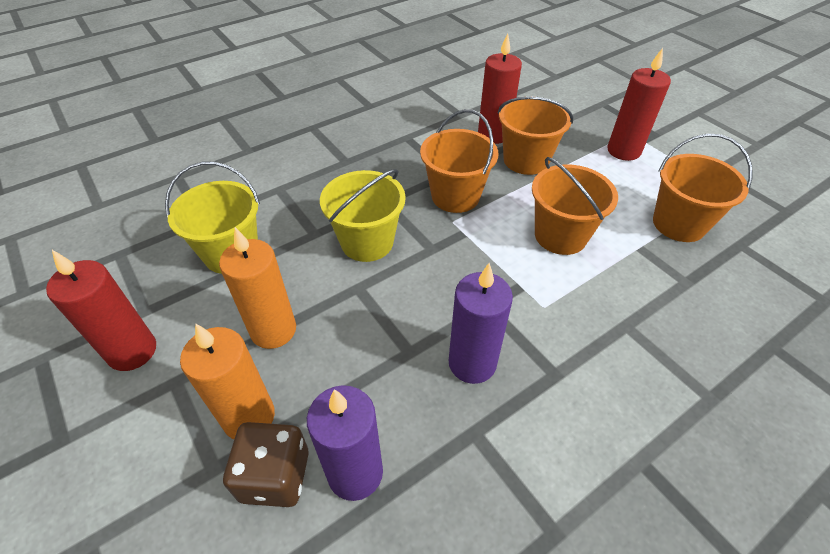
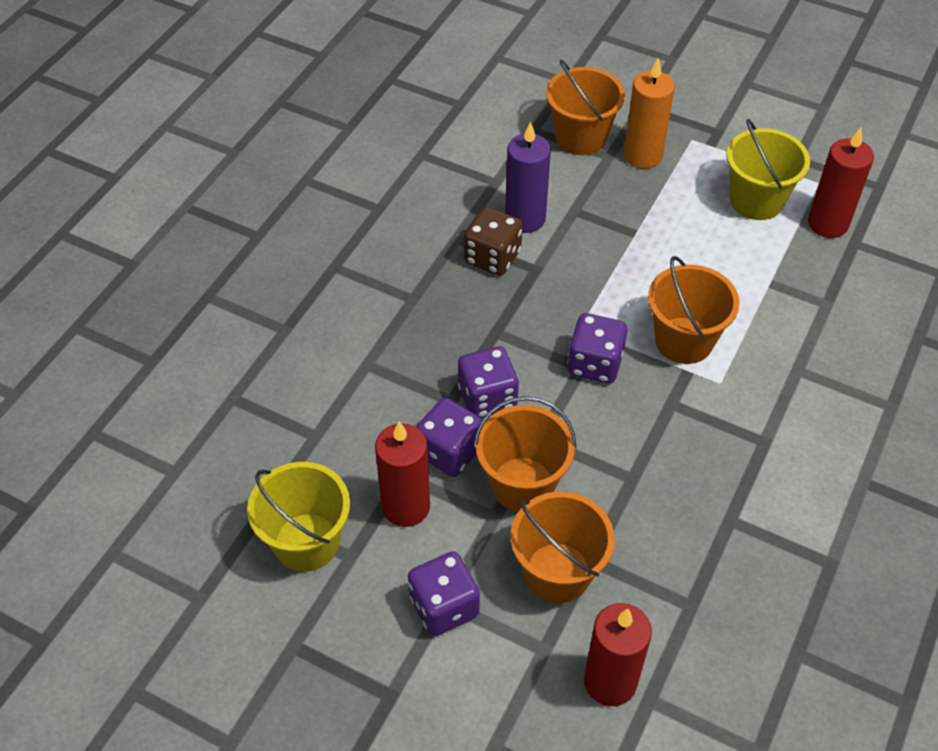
orange candle: 2 -> 1
purple candle: 2 -> 1
purple dice: 0 -> 4

